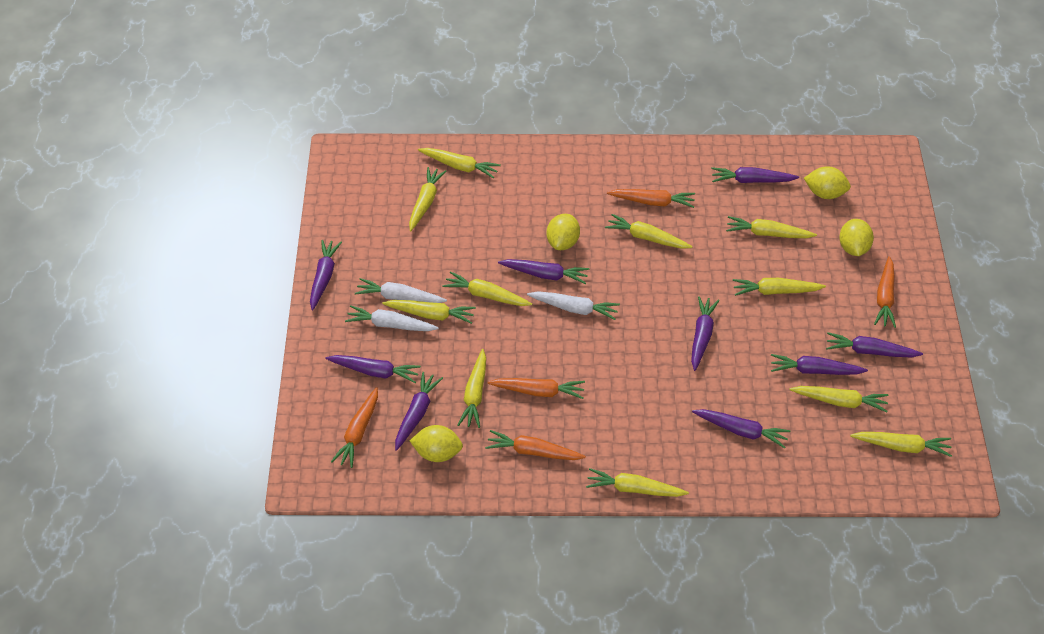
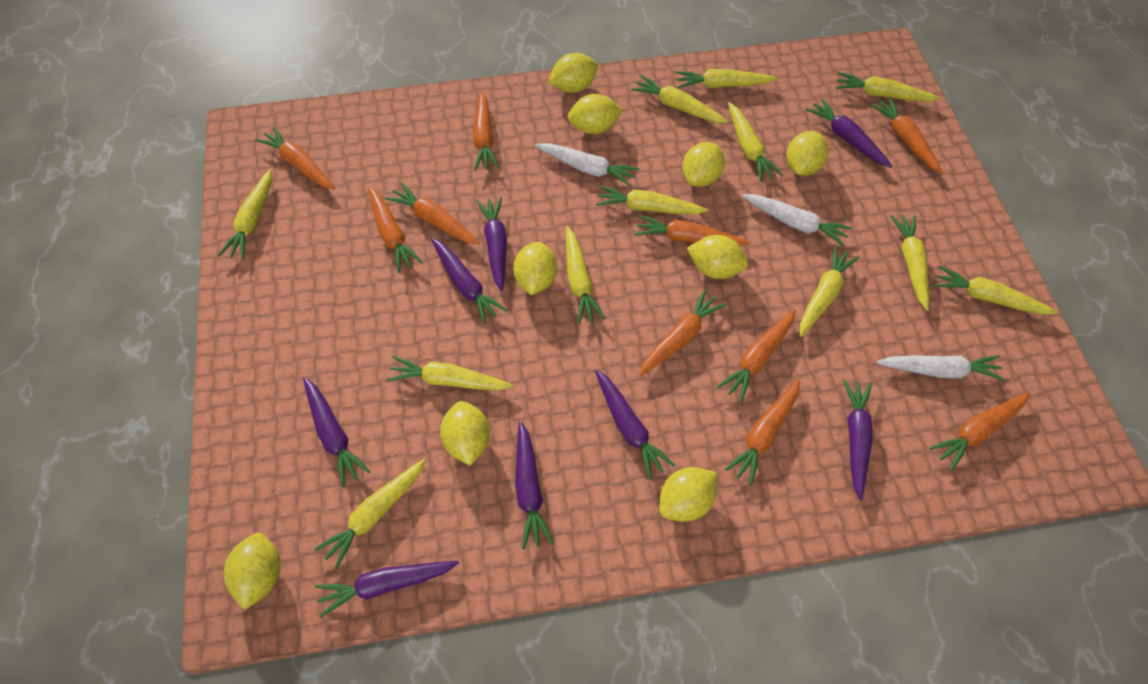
orange carrot: 5 -> 10
purple carrot: 9 -> 8
yellow carrot: 11 -> 12
yellow lemon: 4 -> 9

